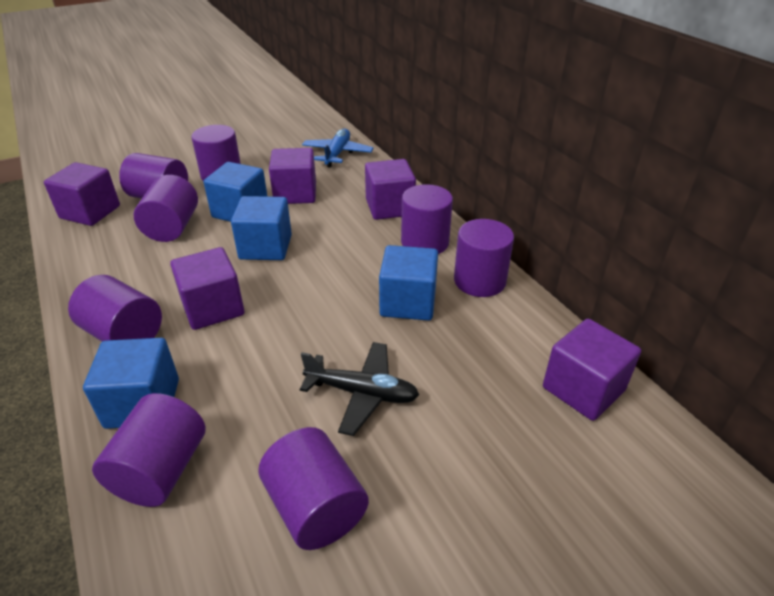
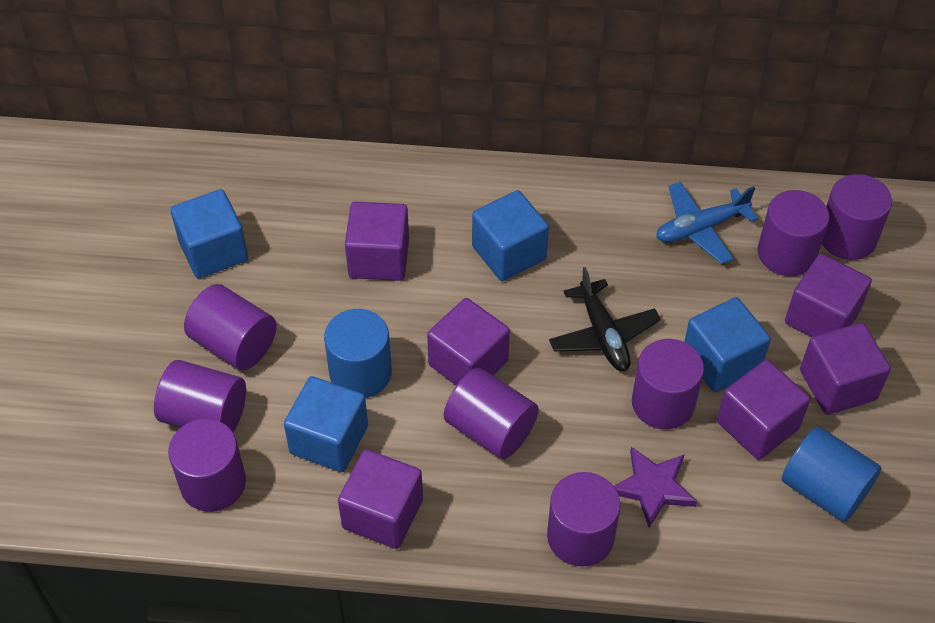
blue cylinder: 0 -> 2
purple cube: 5 -> 6
purple star: 0 -> 1

